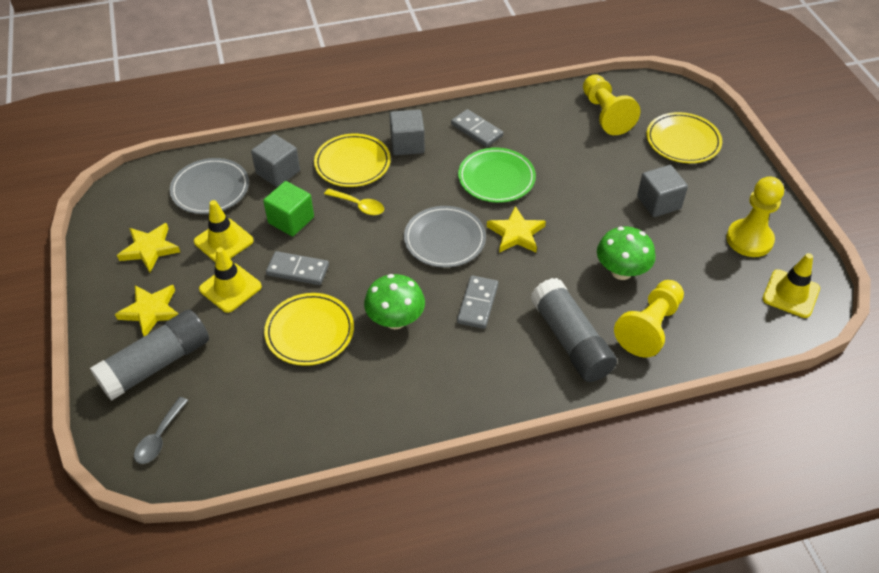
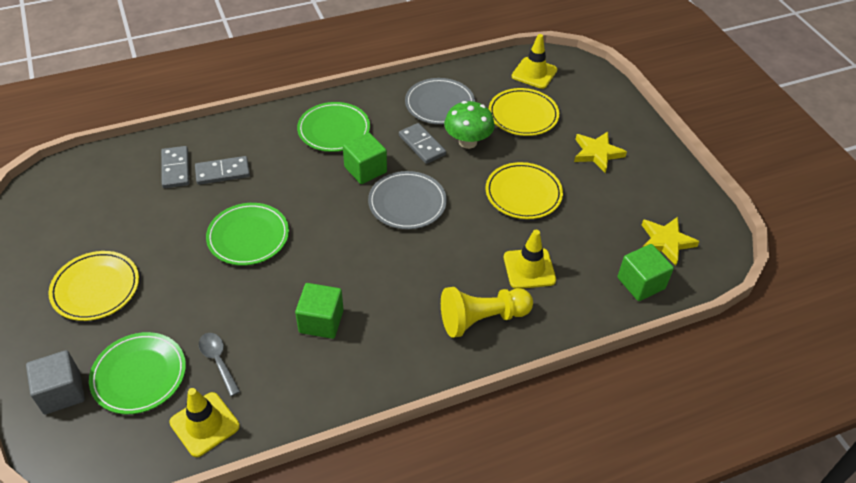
green cube: 1 -> 3
green mushroom: 2 -> 1
green plate: 1 -> 3
grey cube: 3 -> 1
grey glue stick: 2 -> 0
yellow pawn: 3 -> 1
yellow spoon: 1 -> 0
yellow star: 3 -> 2

